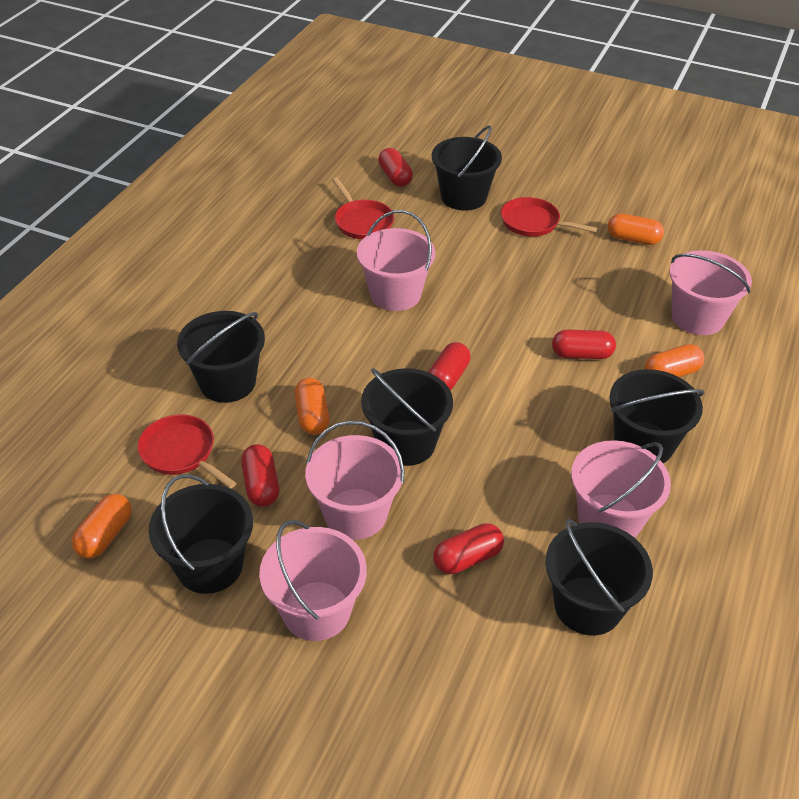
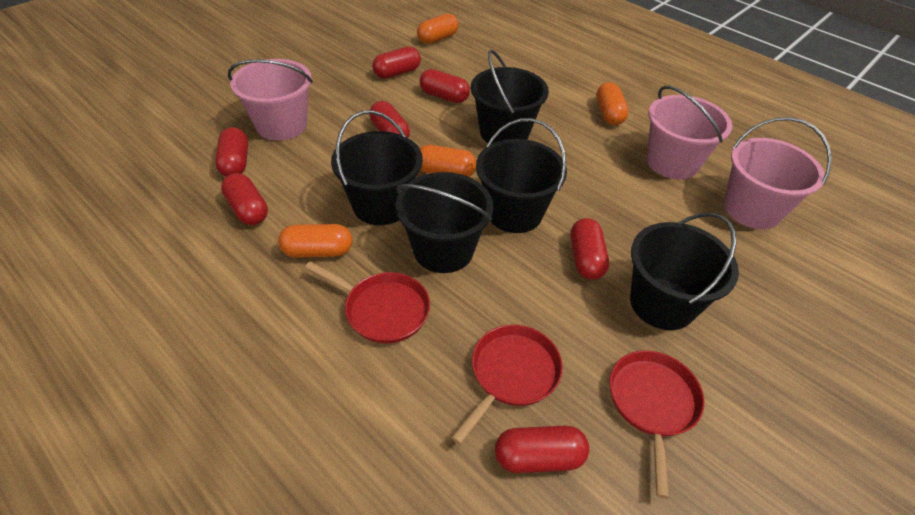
black bucket: 6 -> 5
pink bucket: 5 -> 3
red capsule: 5 -> 7

